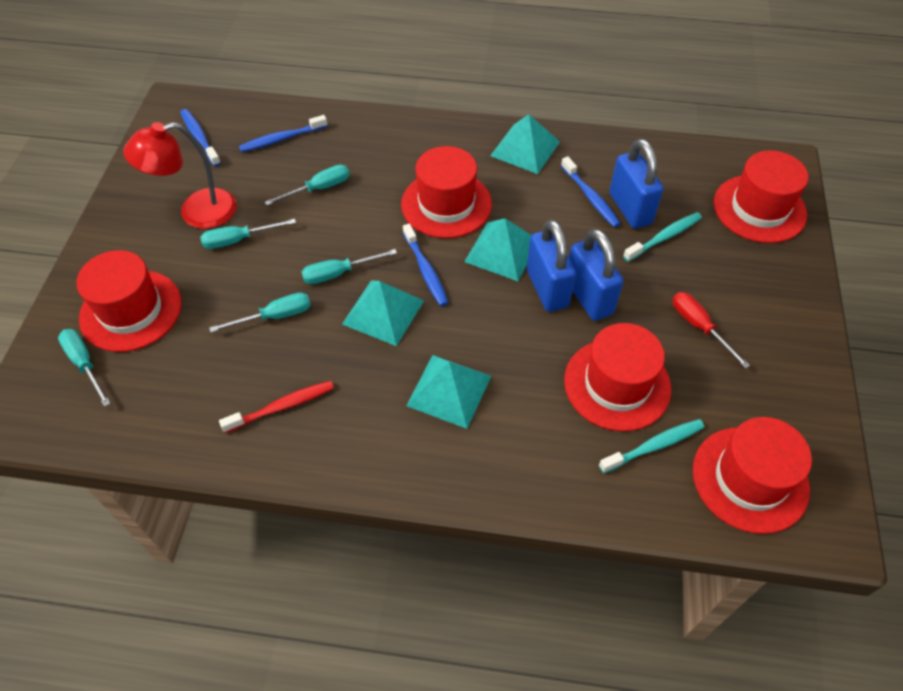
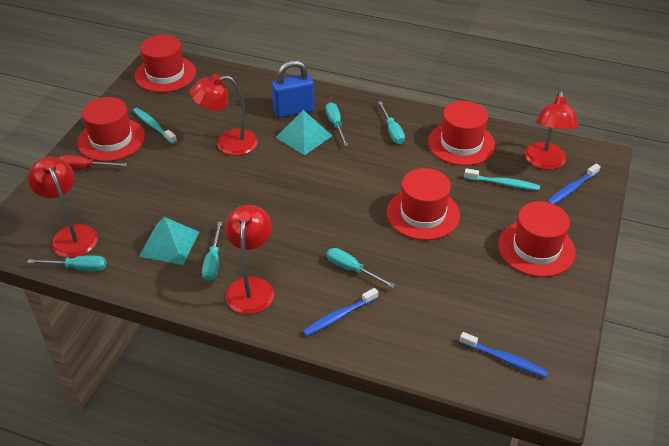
blue padlock: 3 -> 1
blue toothbrush: 4 -> 3
red lamp: 1 -> 4
red toothbrush: 1 -> 0
turquoise pyramid: 4 -> 2

